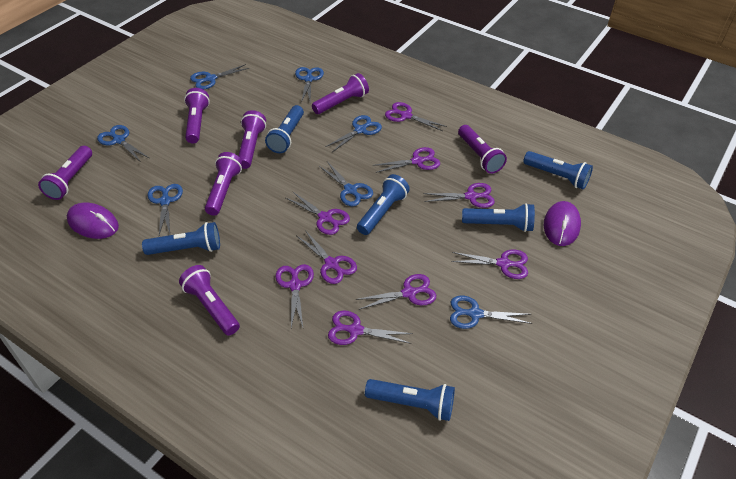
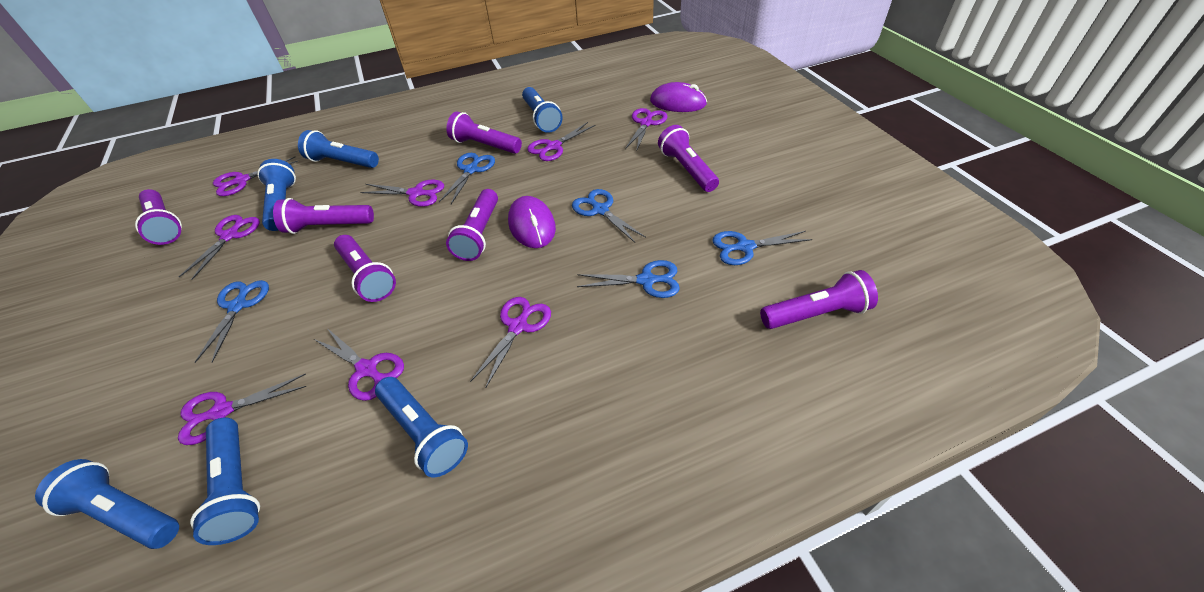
blue scissors: 7 -> 5
purple scissors: 9 -> 8

